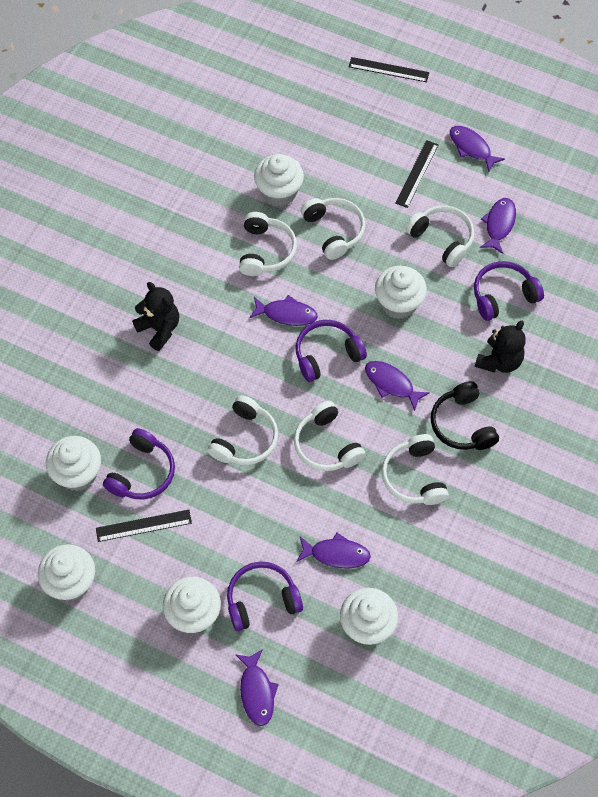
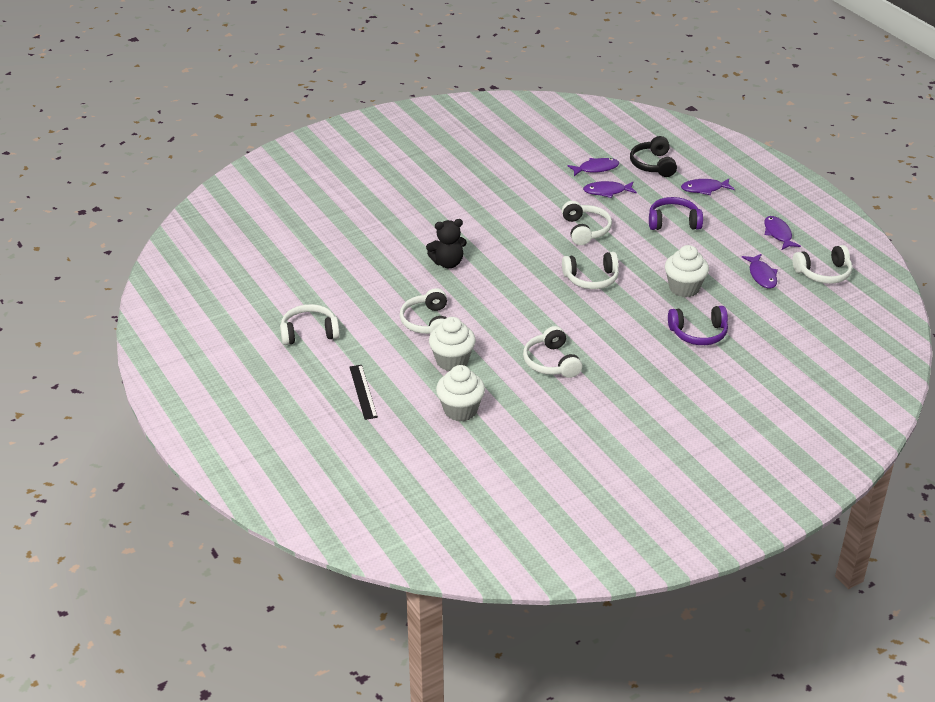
black ruler: 3 -> 1
black teddy bear: 2 -> 1
purple fish: 6 -> 5
purple headphones: 4 -> 2
white cupcake: 6 -> 3

